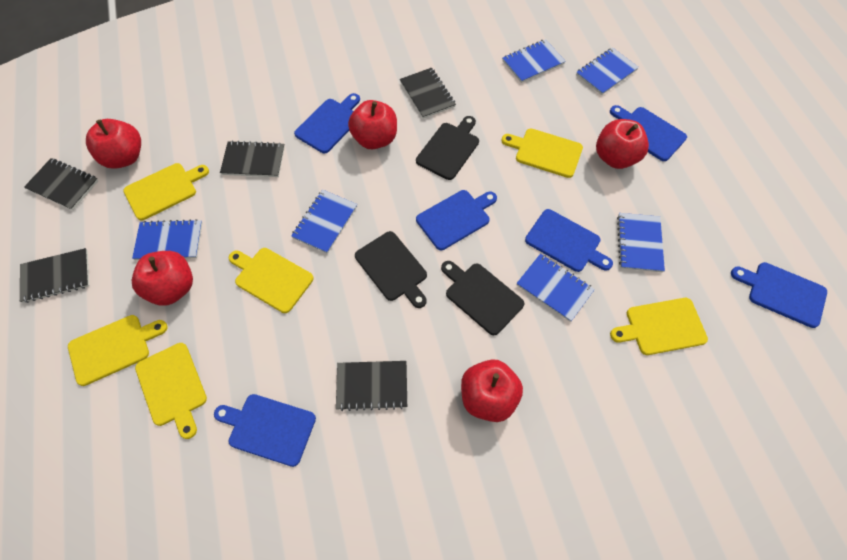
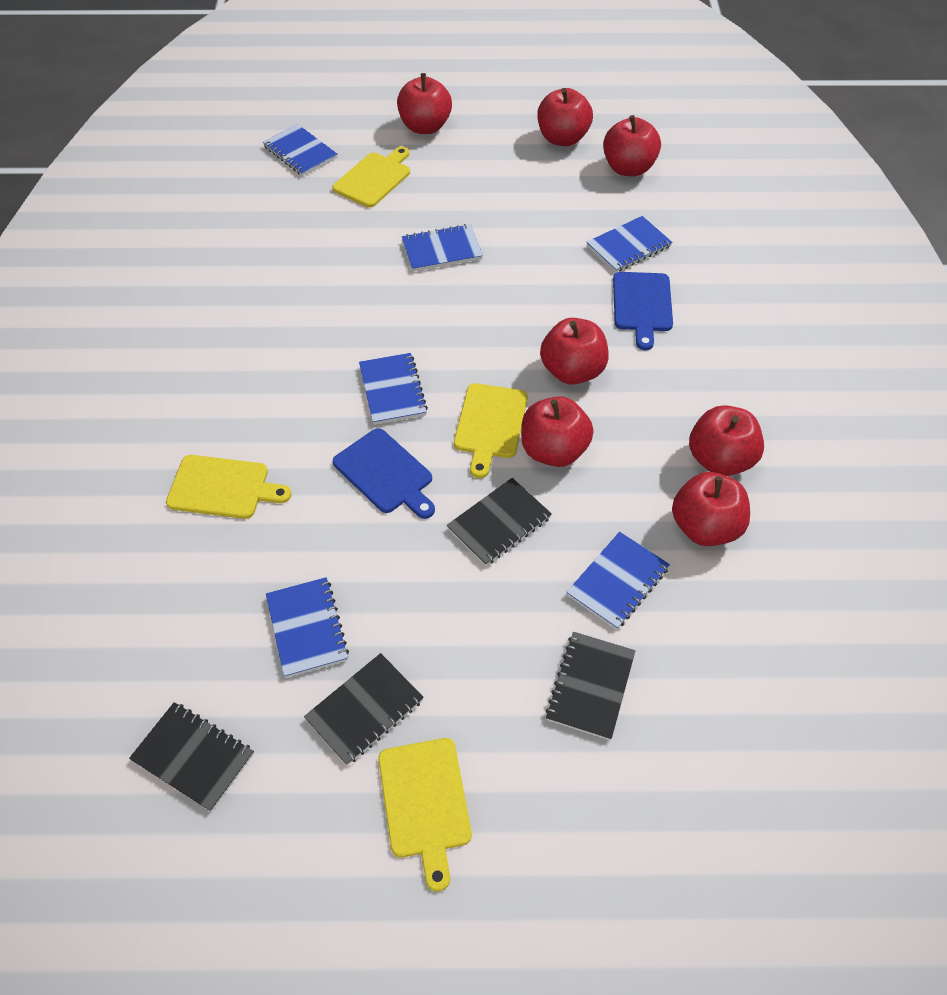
black cutting board: 3 -> 0
black notebook: 5 -> 4
blue cutting board: 6 -> 2
red apple: 5 -> 7
yellow cutting board: 6 -> 4

